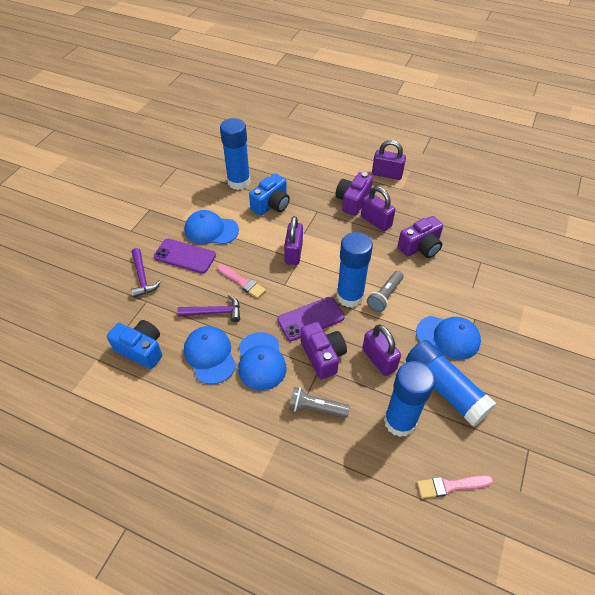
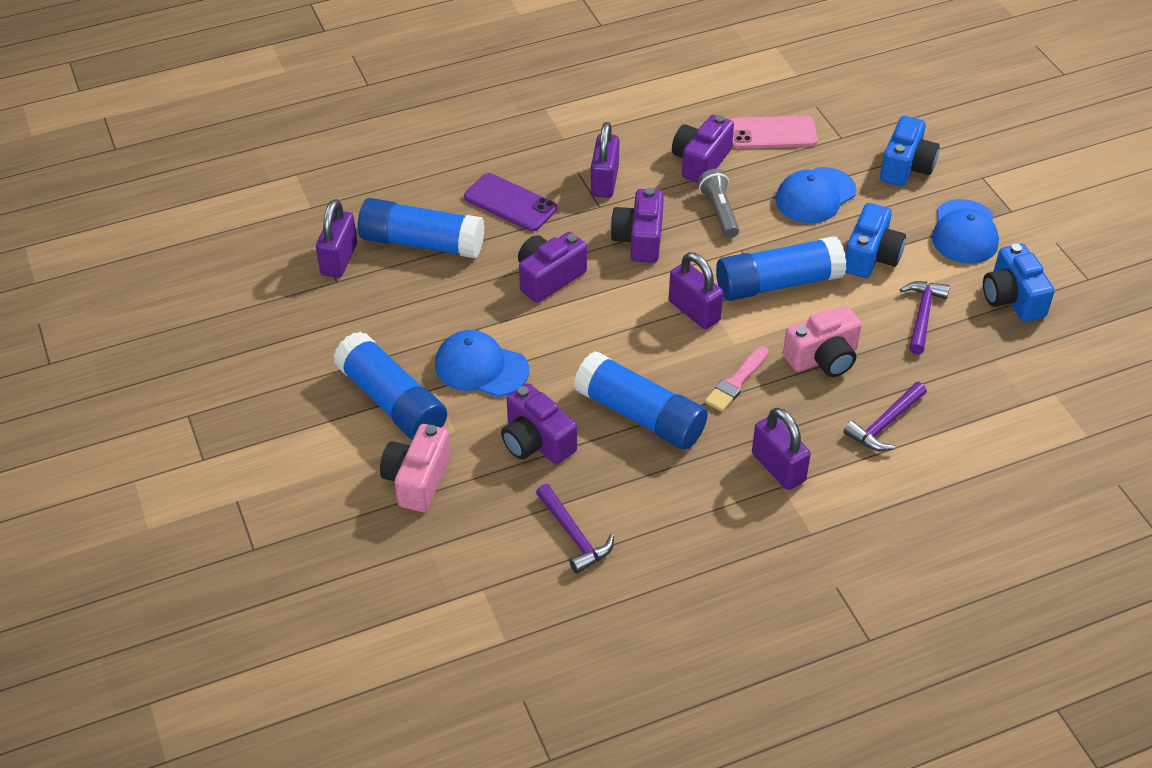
blue camera: 2 -> 3
blue cap: 4 -> 3
grey flashlight: 2 -> 1
pink brush: 2 -> 1
pink camera: 0 -> 2
pink phone: 0 -> 1
purple camera: 3 -> 4
purple hammer: 2 -> 3
purple phone: 2 -> 1

